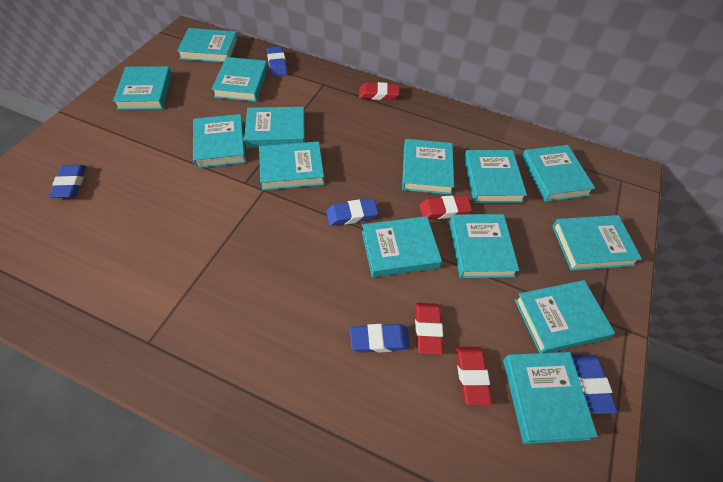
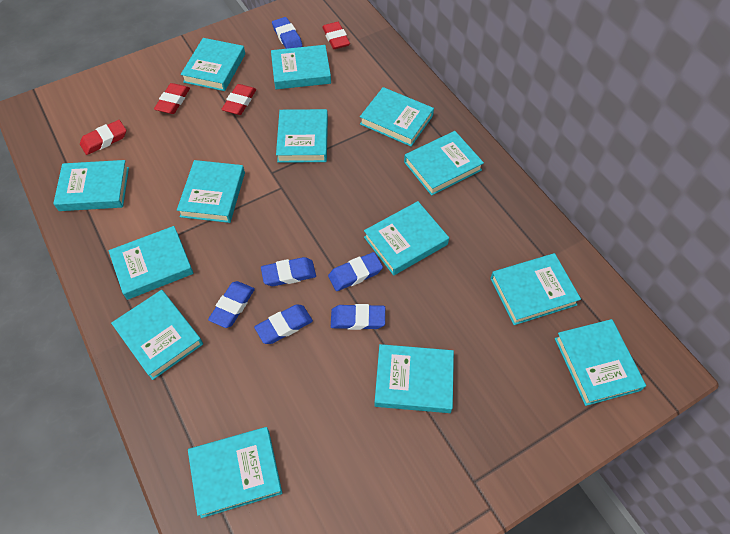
blue eraser: 5 -> 6

